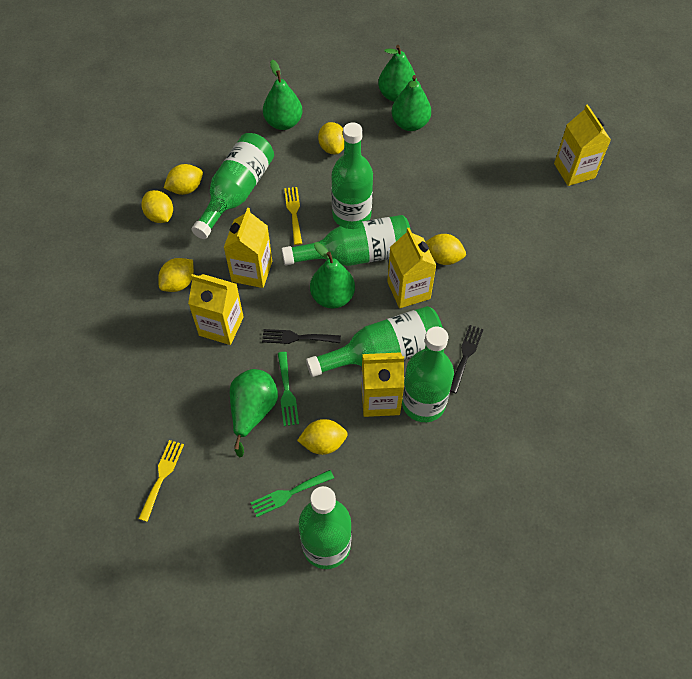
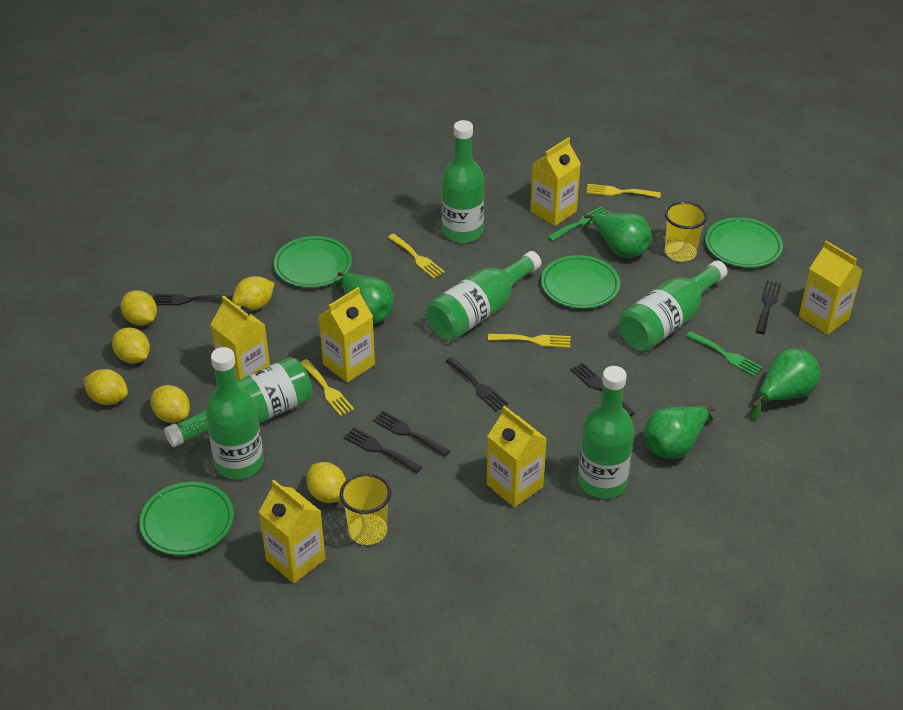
black fork: 2 -> 6
green pear: 5 -> 4
green plate: 0 -> 4
yellow carton: 5 -> 6
yellow cup: 0 -> 2
yellow fork: 2 -> 4

